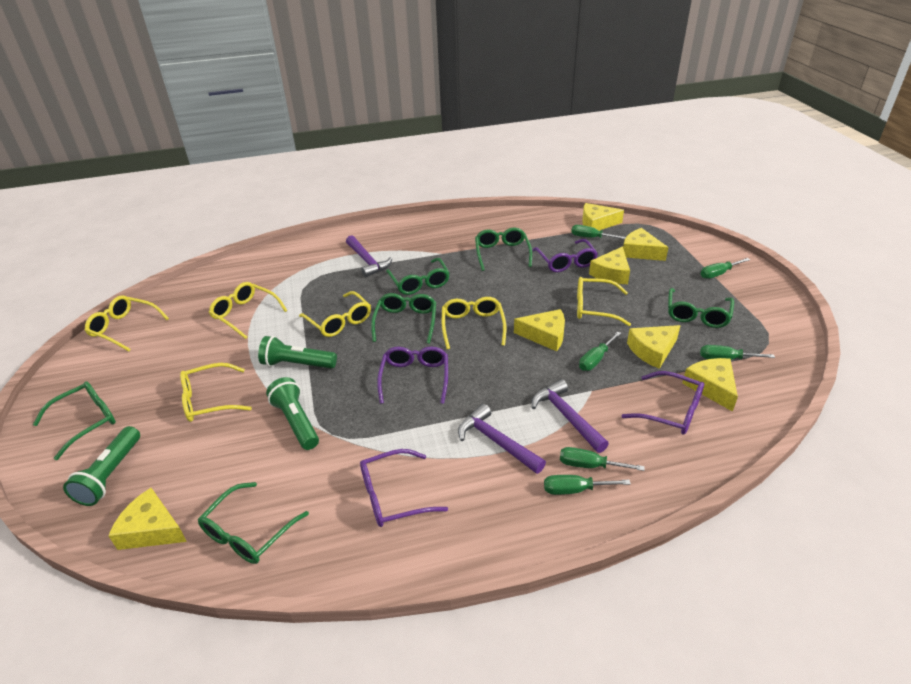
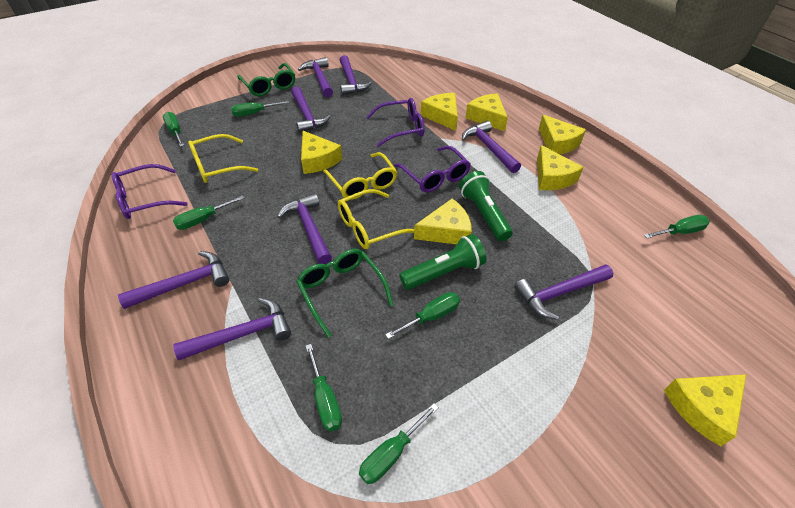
green flashlight: 3 -> 2
green glasses: 6 -> 2
green screwdriver: 6 -> 7
purple glasses: 4 -> 3
purple hammer: 3 -> 8
yellow glasses: 6 -> 3

